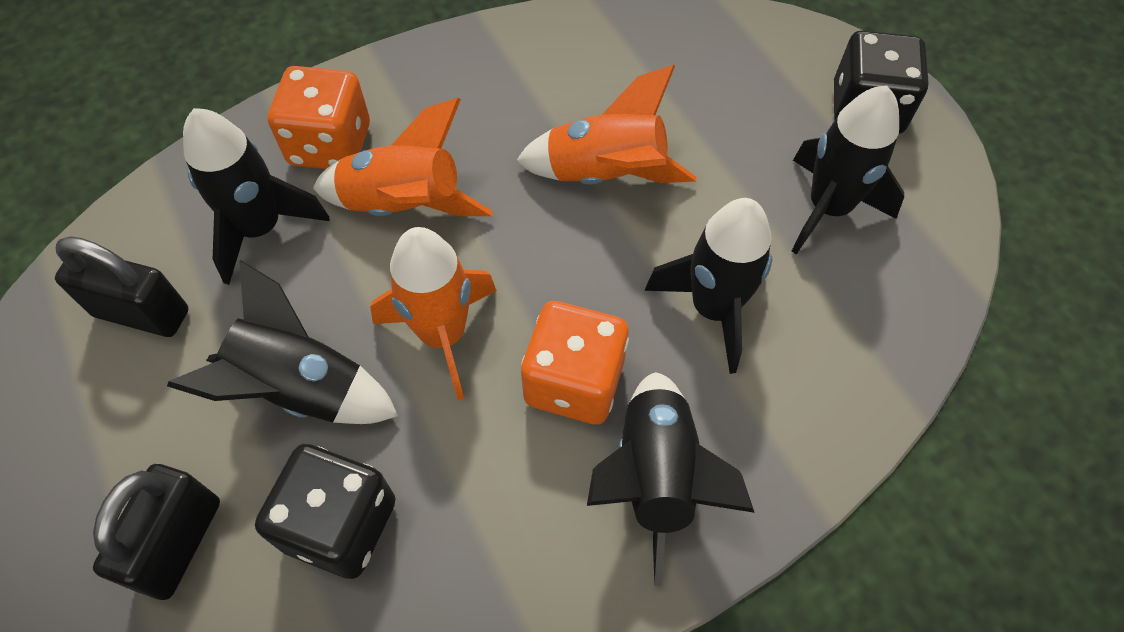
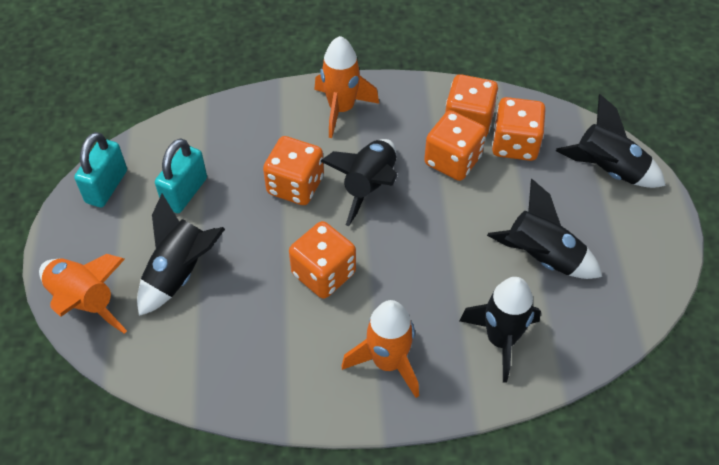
black dice: 2 -> 0
black padlock: 2 -> 0
orange dice: 2 -> 5
turquoise padlock: 0 -> 2

